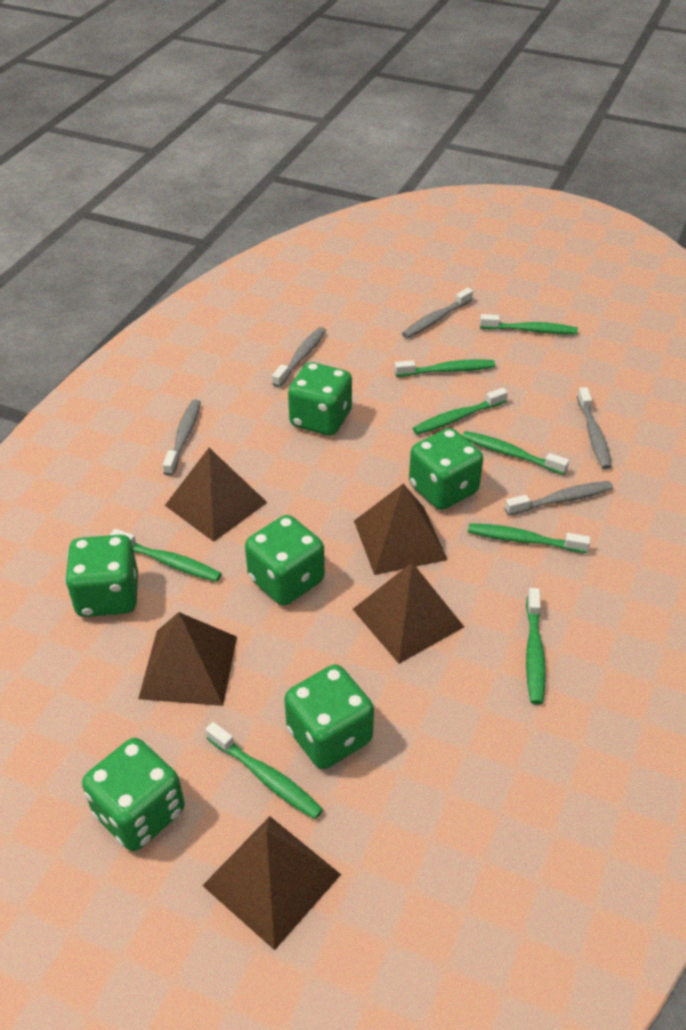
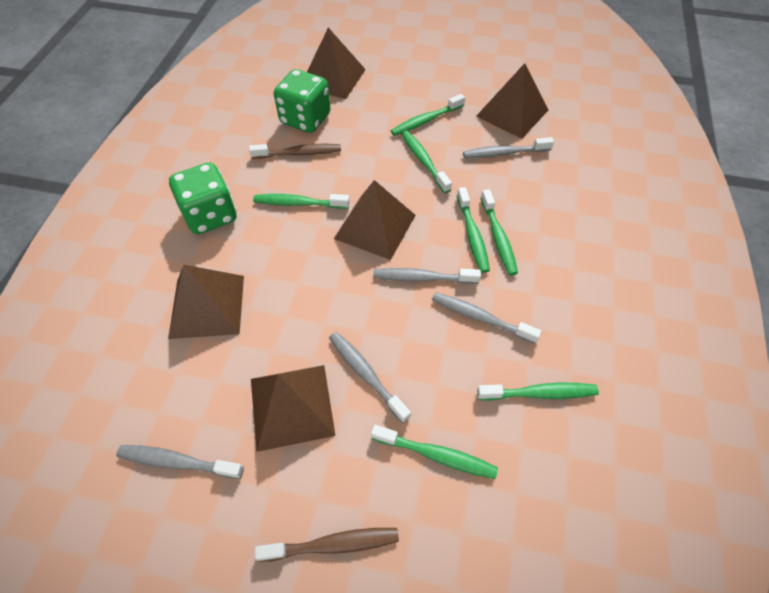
brown toothbrush: 0 -> 2
green dice: 6 -> 2
green toothbrush: 8 -> 7

